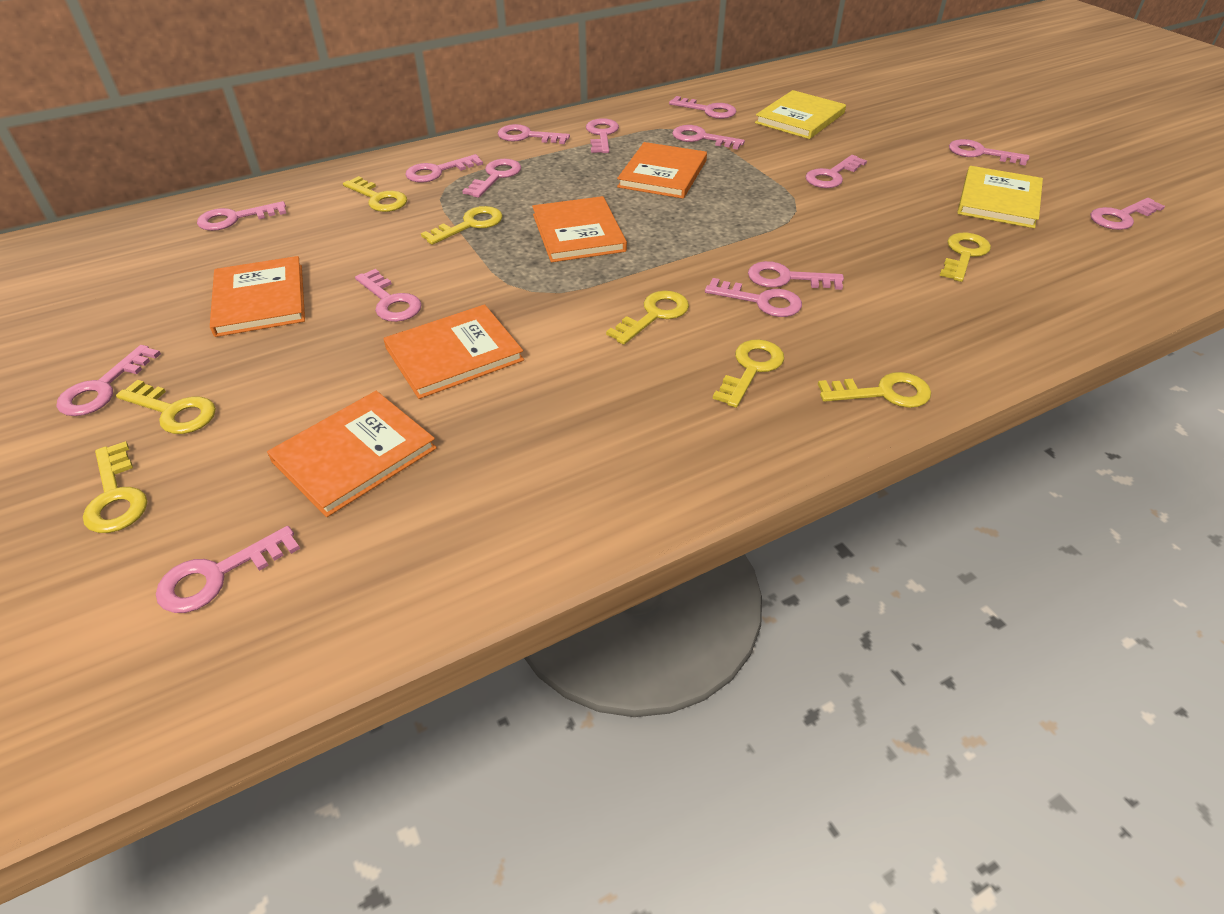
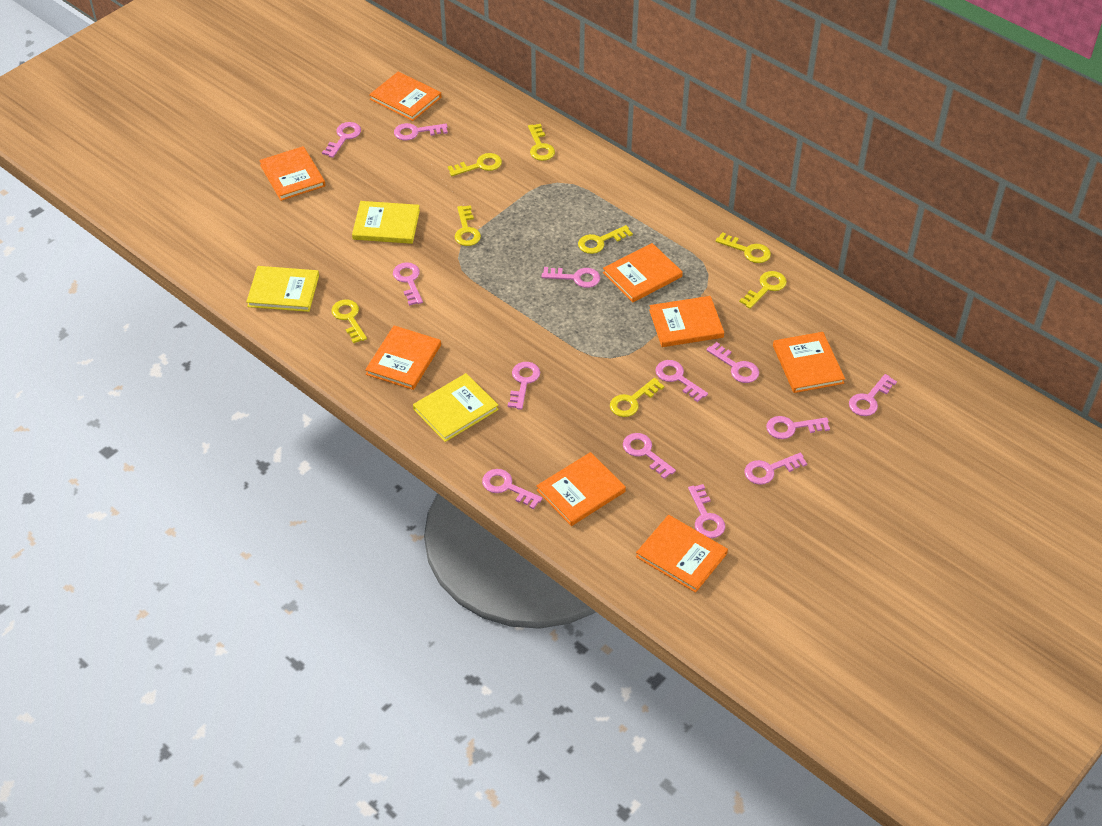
orange book: 5 -> 8
pink key: 15 -> 13
yellow book: 2 -> 3

